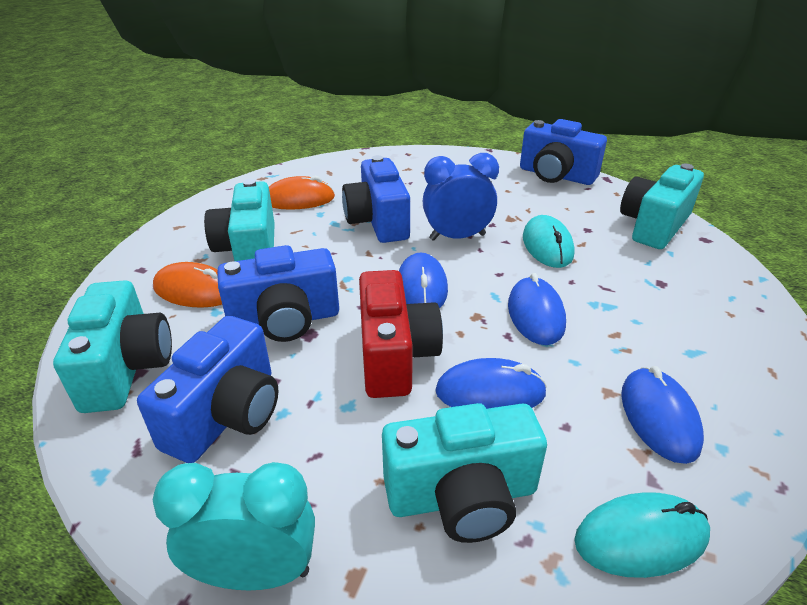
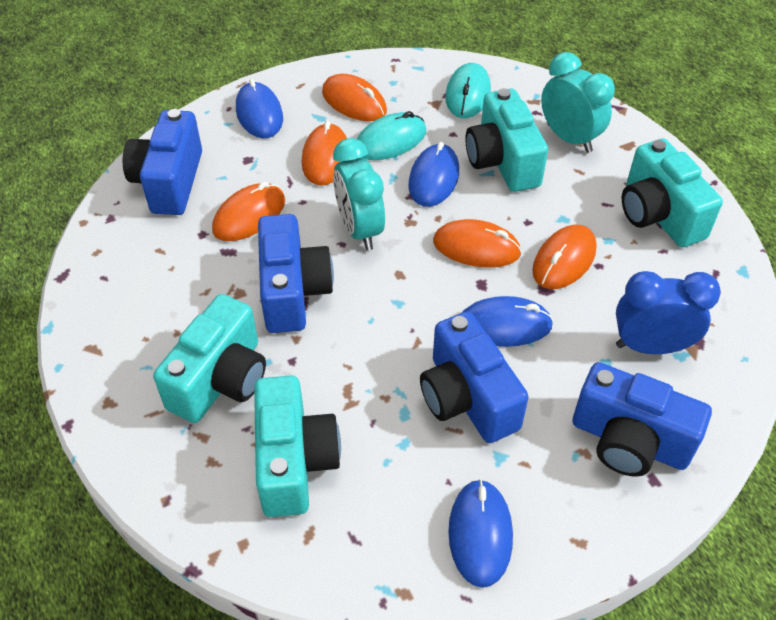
orange mouse: 2 -> 5
red camera: 1 -> 0
turquoise clock: 1 -> 2

